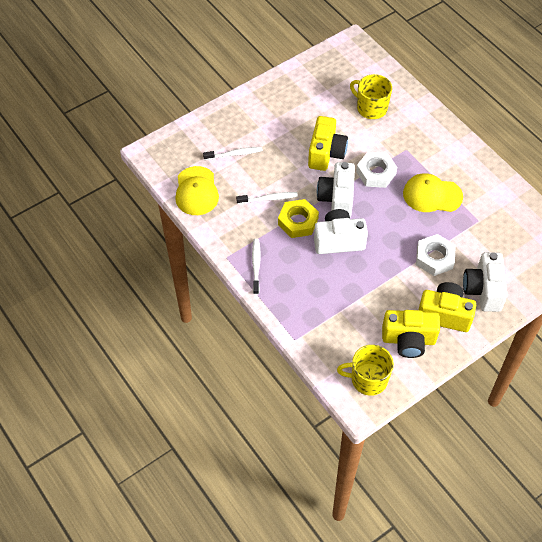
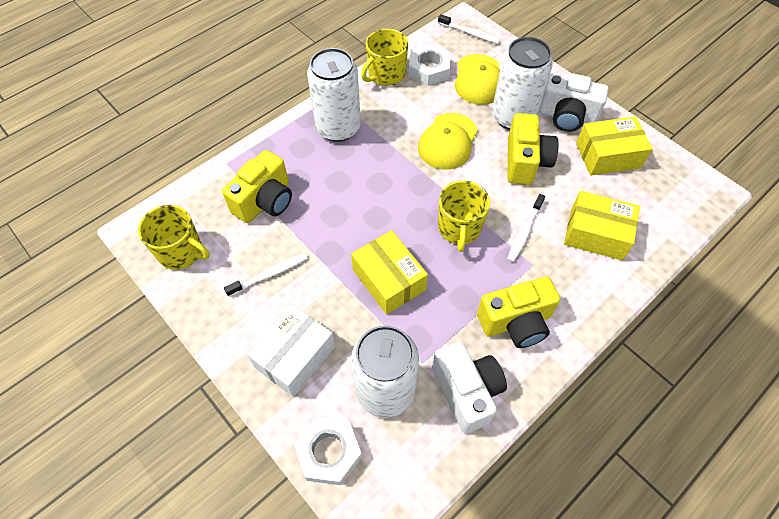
white box: 0 -> 1
white camera: 3 -> 2
white can: 0 -> 3
yellow box: 0 -> 3
yellow mug: 2 -> 3
yellow nut: 1 -> 0

